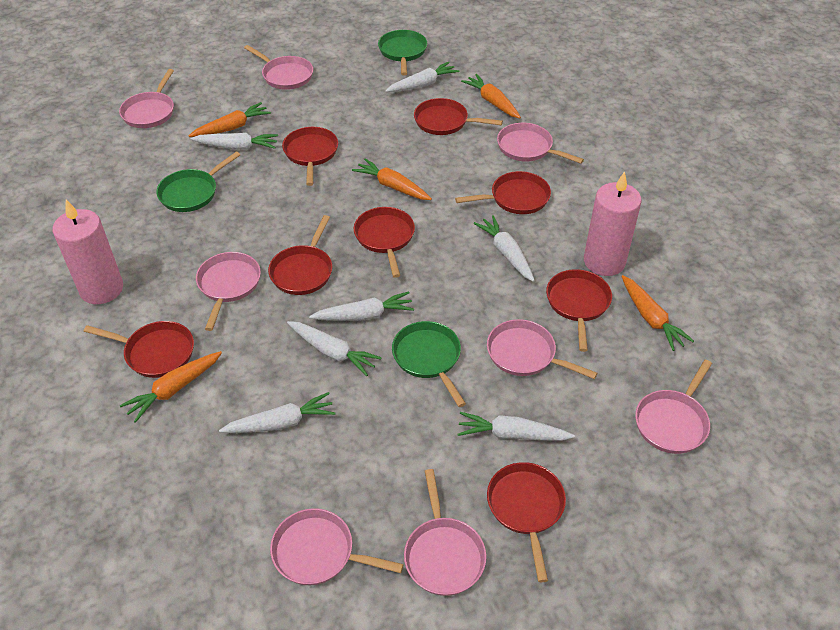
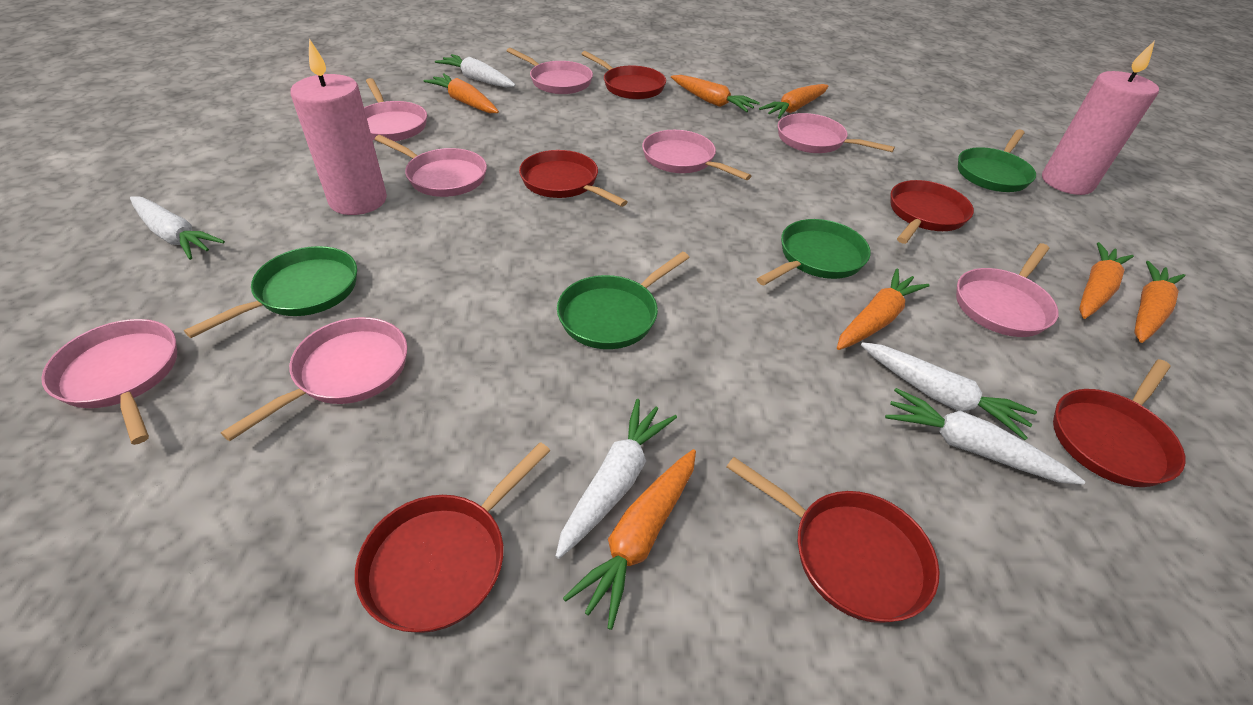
green pan: 3 -> 4
orange carrot: 5 -> 7
red pan: 8 -> 6
white carrot: 7 -> 5

